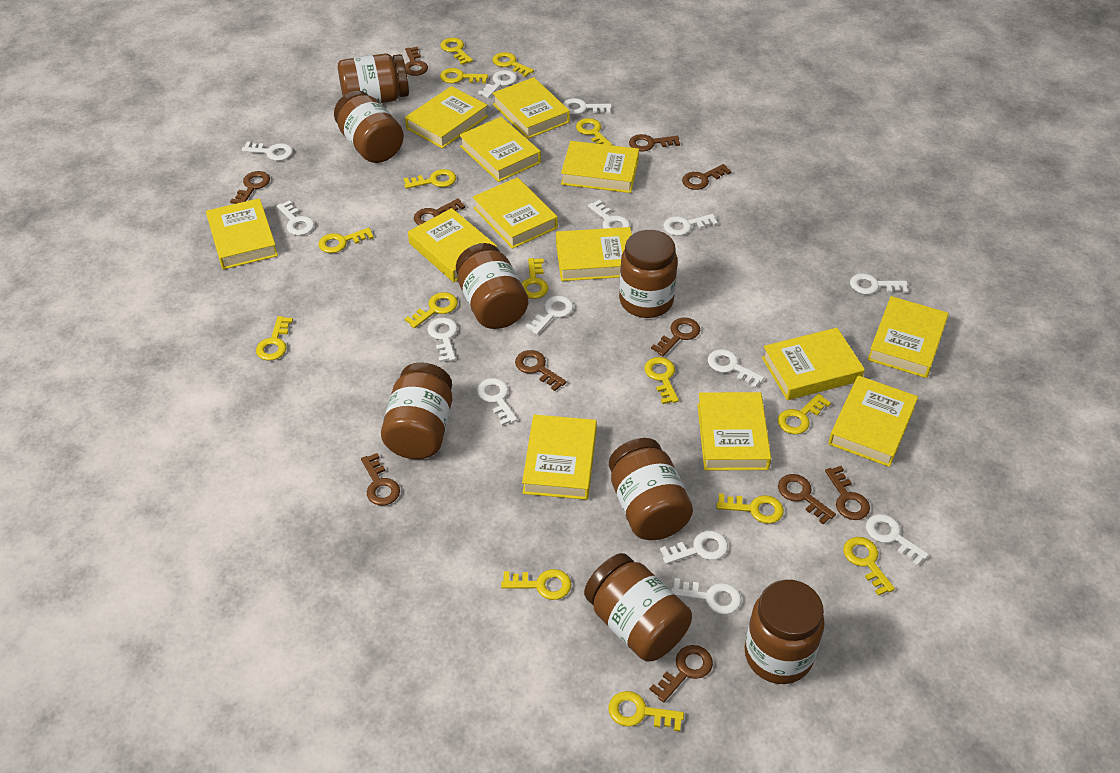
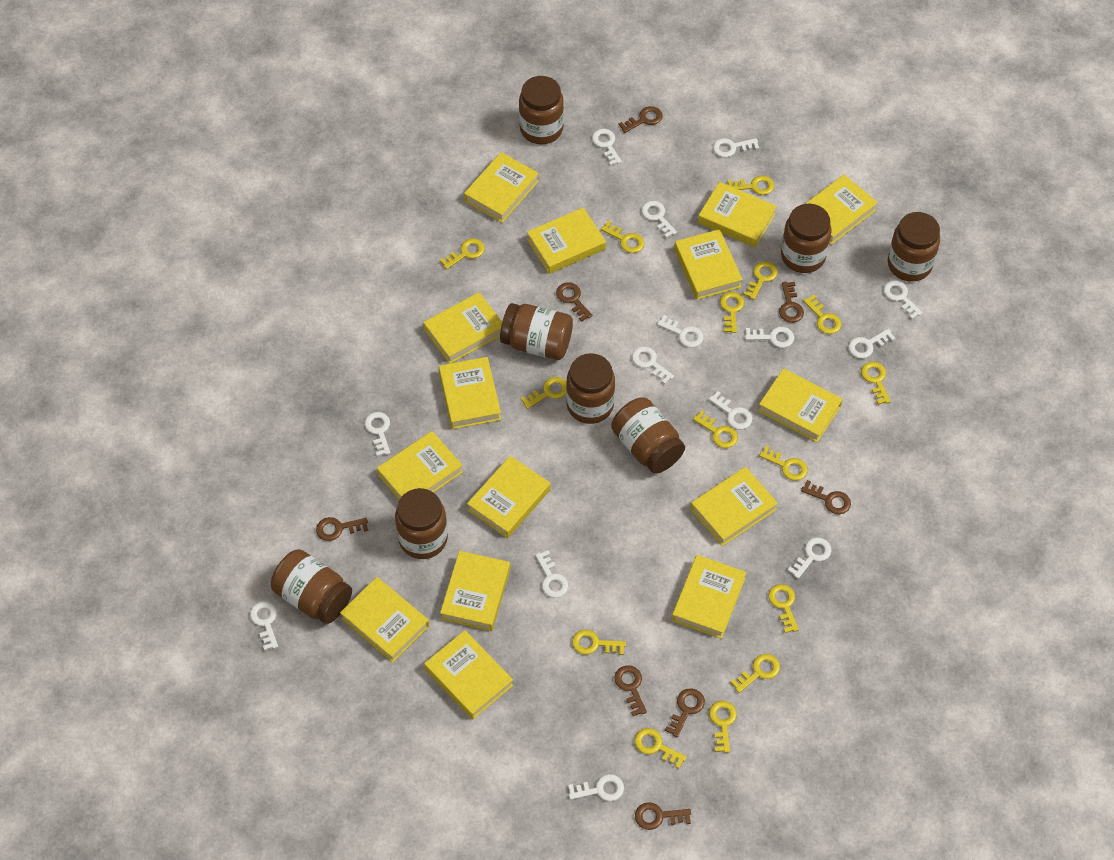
brown key: 11 -> 8
yellow book: 13 -> 15

